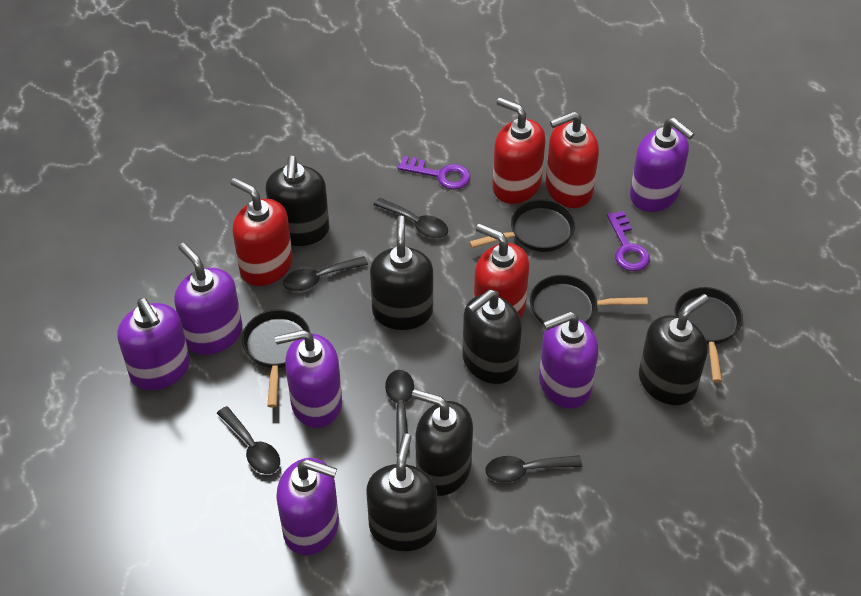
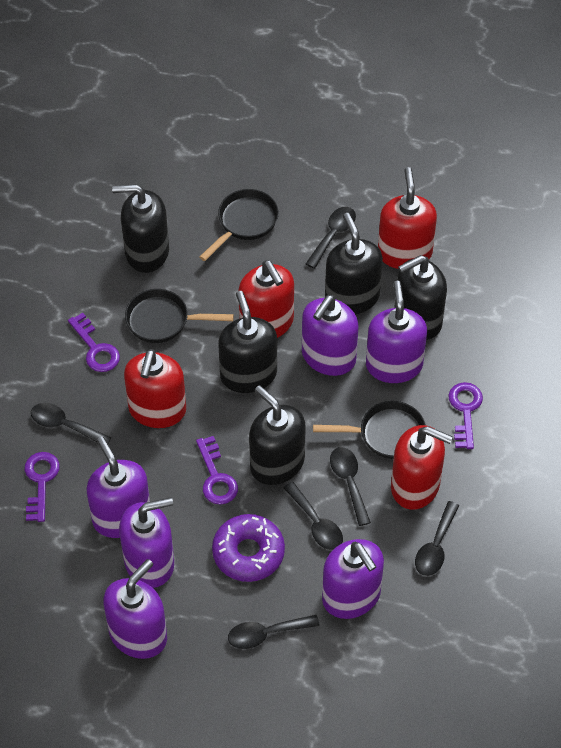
black pan: 4 -> 3
black soap dispenser: 6 -> 5
black spoon: 5 -> 6
purple donut: 0 -> 1
purple key: 2 -> 4

